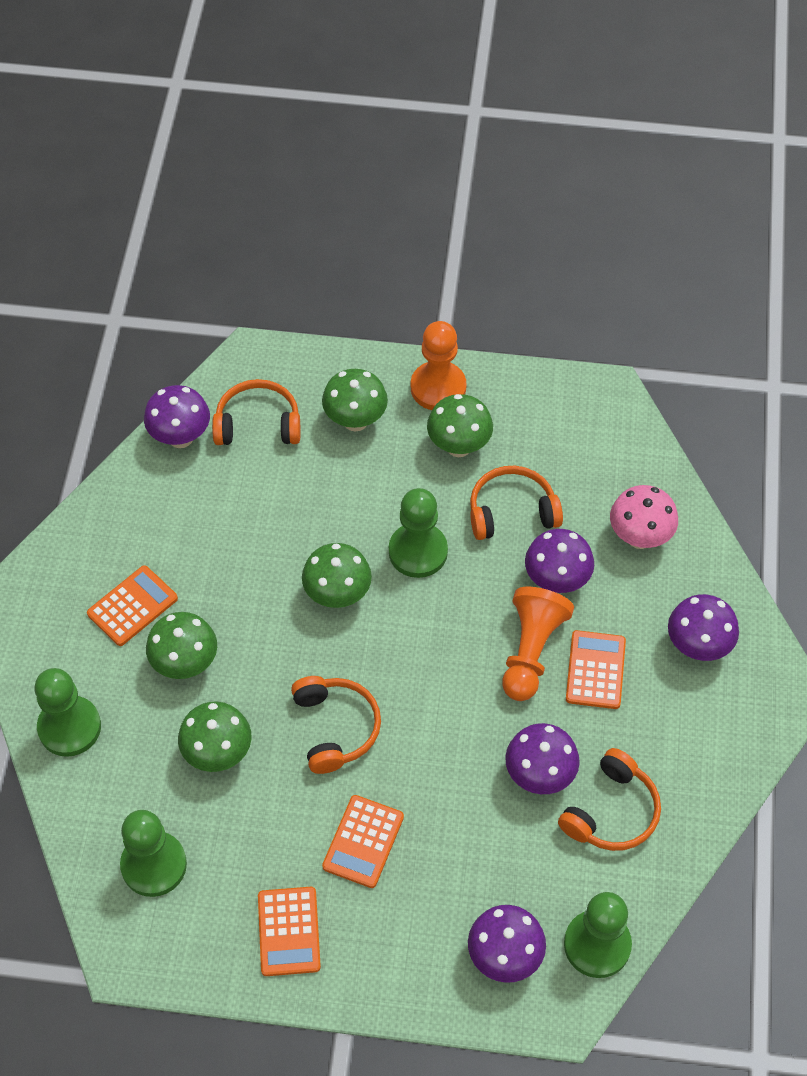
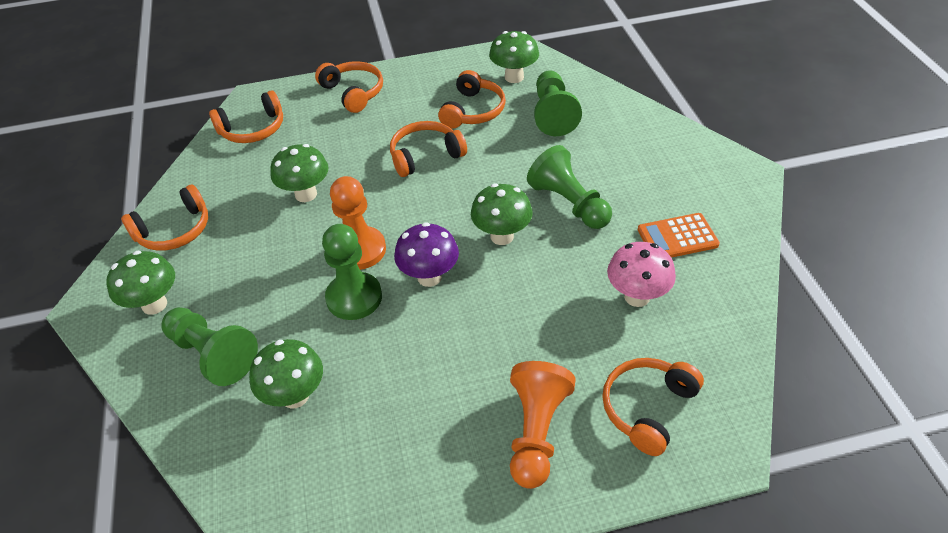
orange calculator: 4 -> 1
orange headphones: 4 -> 6
purple mushroom: 5 -> 1

